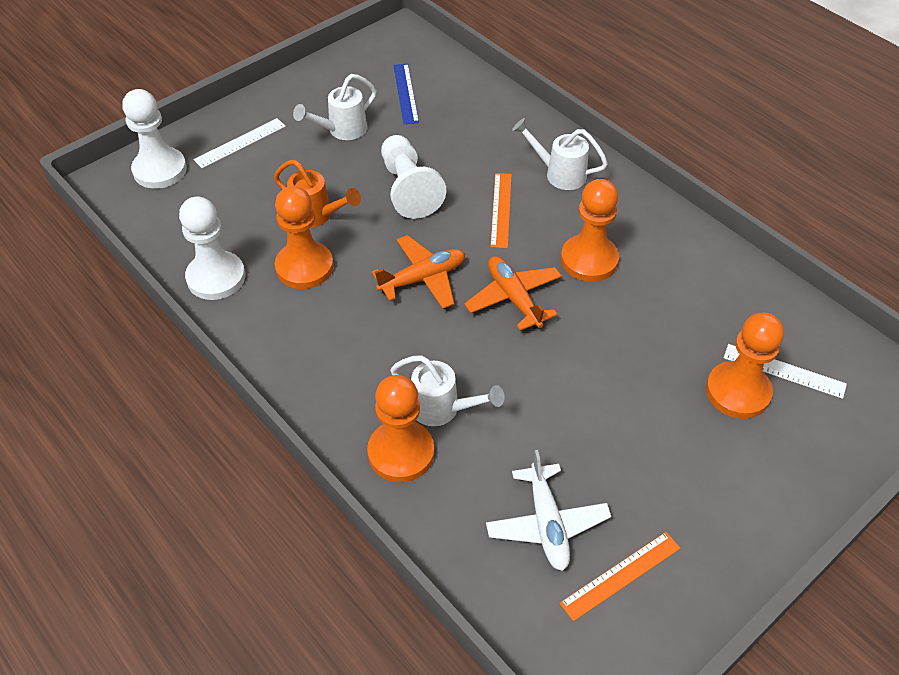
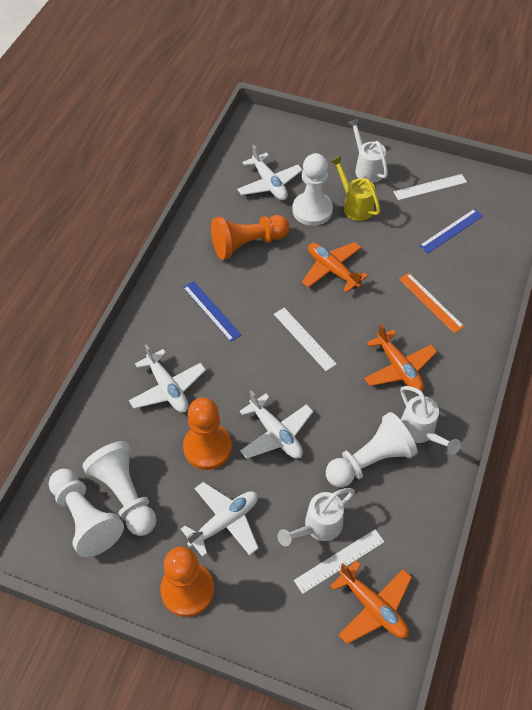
blue ruler: 1 -> 2
orange pawn: 4 -> 3
orange plane: 2 -> 3
orange ruler: 2 -> 1
orange watering can: 1 -> 0
white pawn: 3 -> 4
white plane: 1 -> 4
white ruler: 2 -> 3
yellow watering can: 0 -> 1

